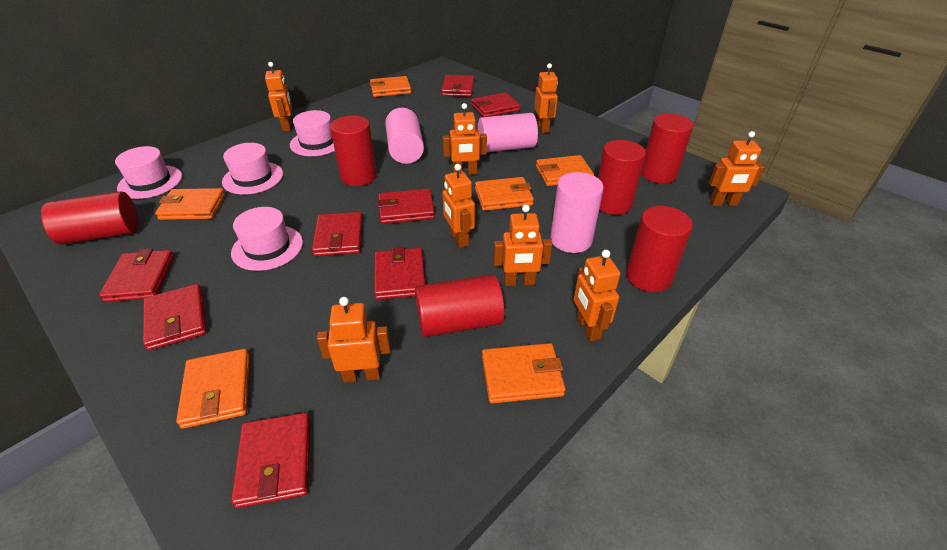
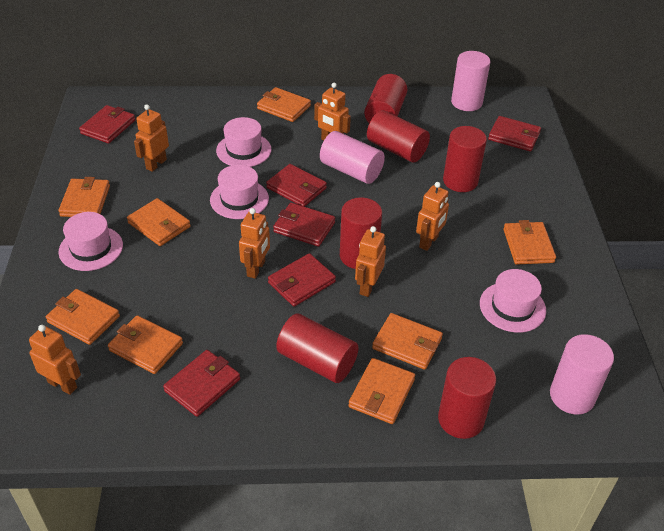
orange robot: 8 -> 6
orange wallet: 6 -> 8
red wallet: 8 -> 6

